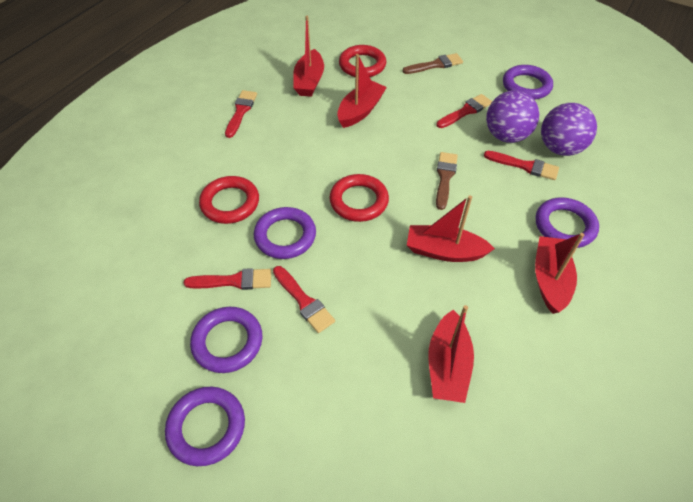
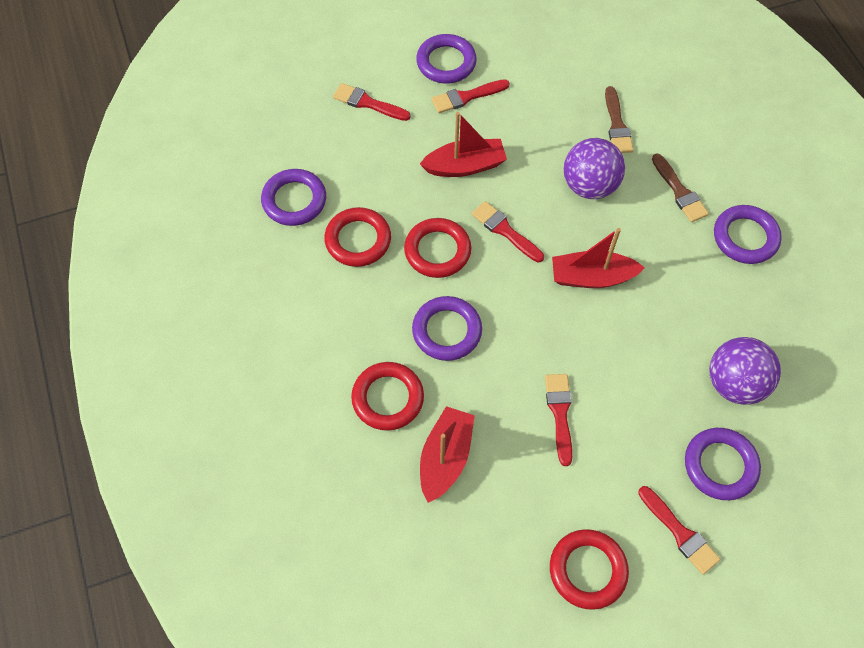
red boat: 5 -> 3
red ring: 3 -> 4

